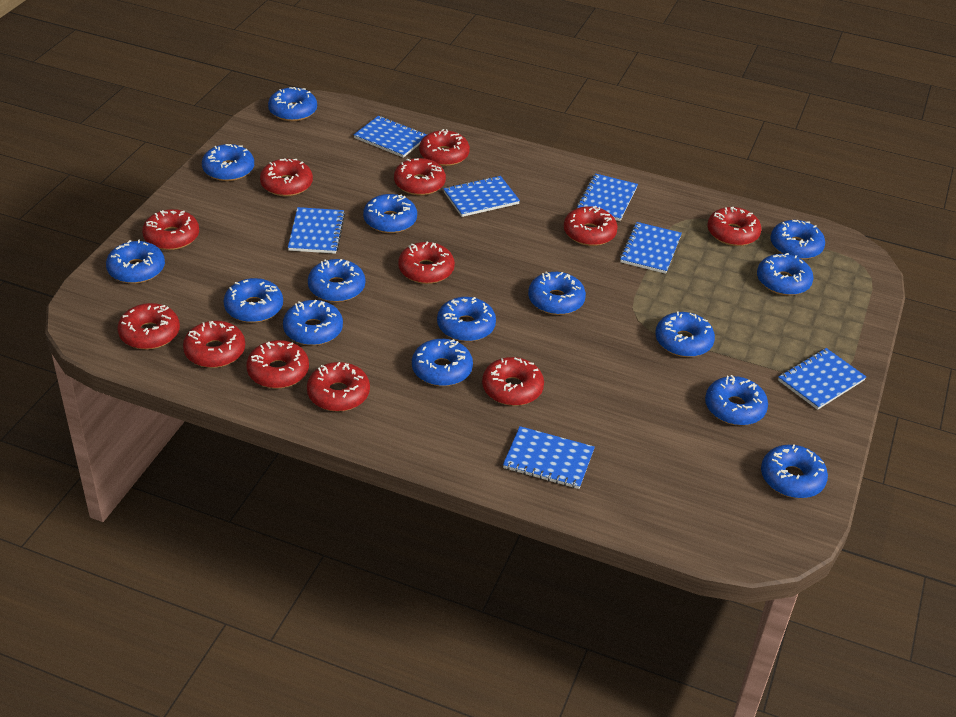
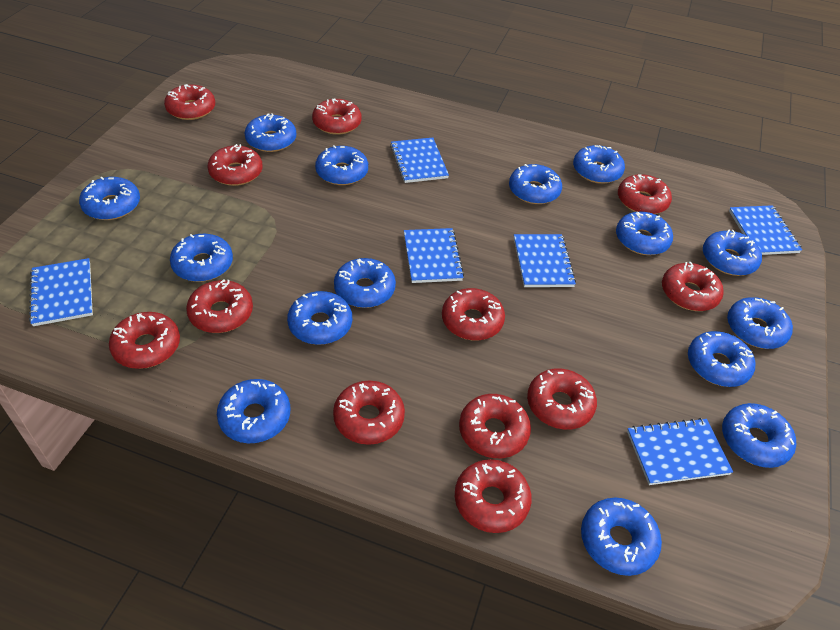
blue notebook: 7 -> 6

